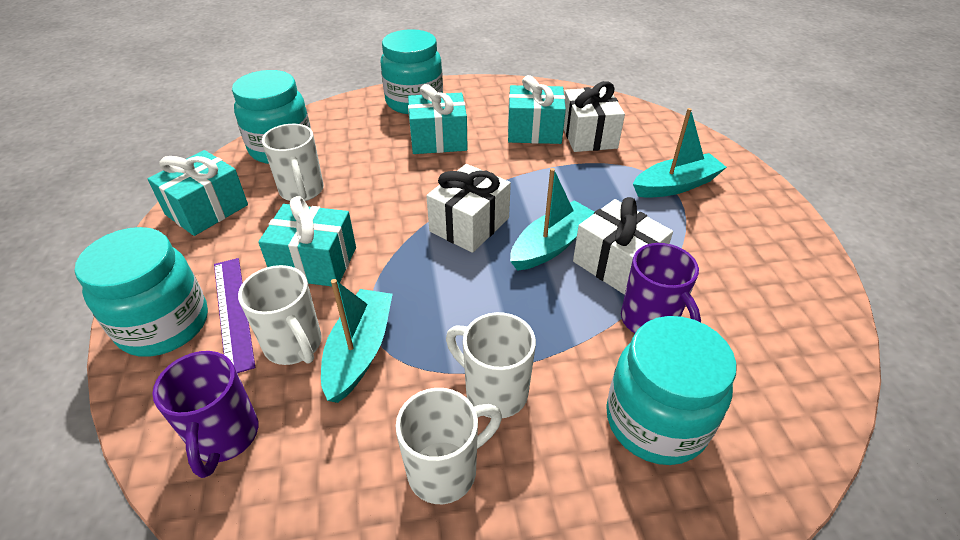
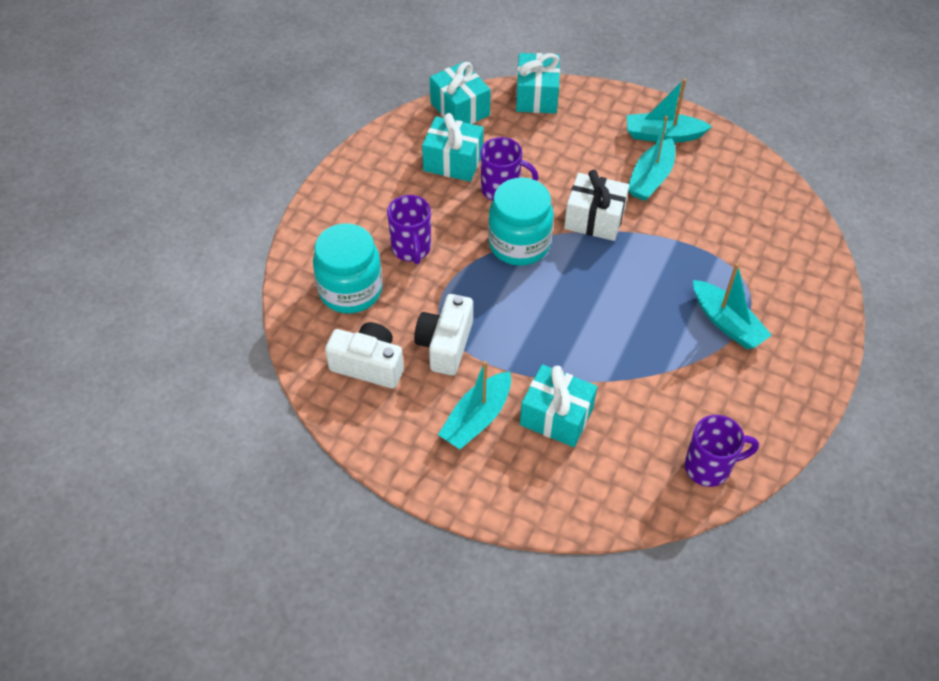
purple mug: 2 -> 3
purple ruler: 1 -> 0
turquoise boat: 3 -> 4
turquoise jar: 4 -> 2
white camera: 0 -> 2
white gift: 3 -> 1
white mug: 4 -> 0

